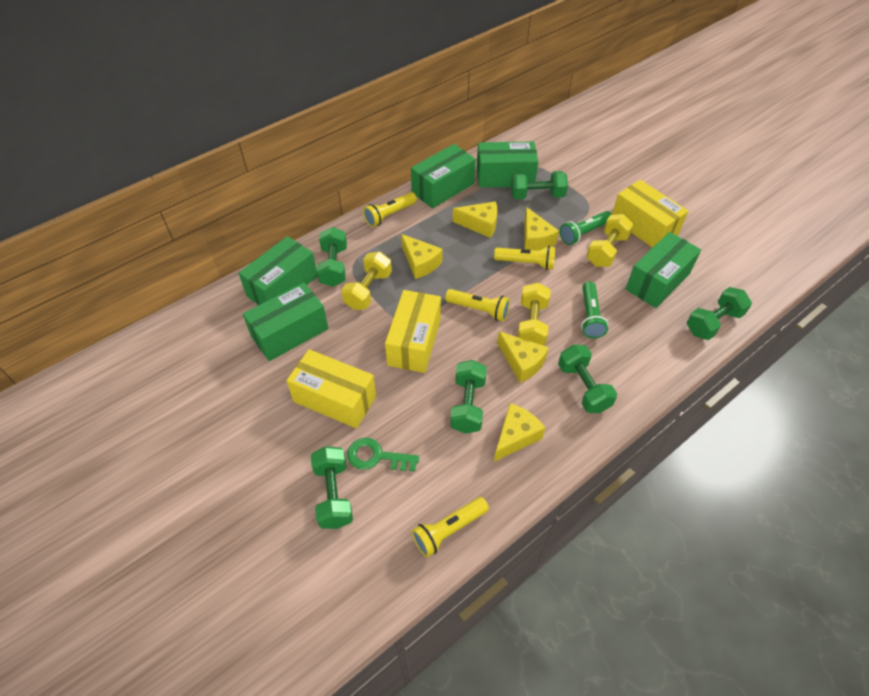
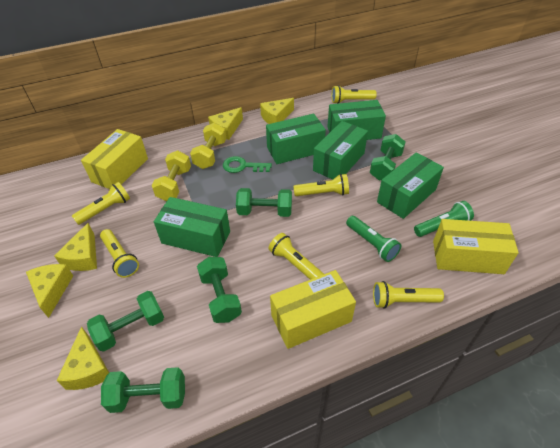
green dumbbell: 6 -> 5
yellow dumbbell: 3 -> 2
yellow flashlight: 4 -> 6

